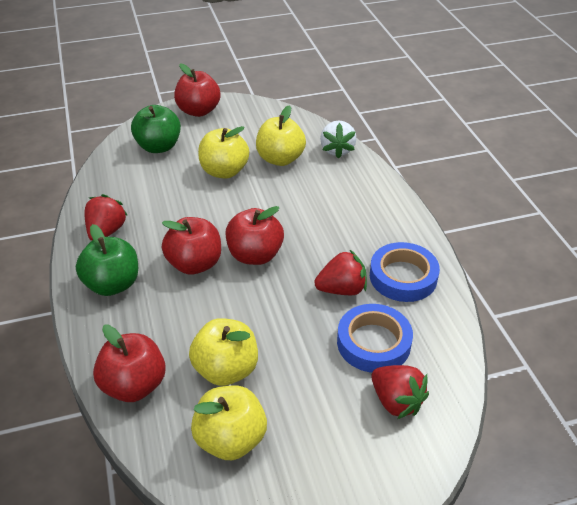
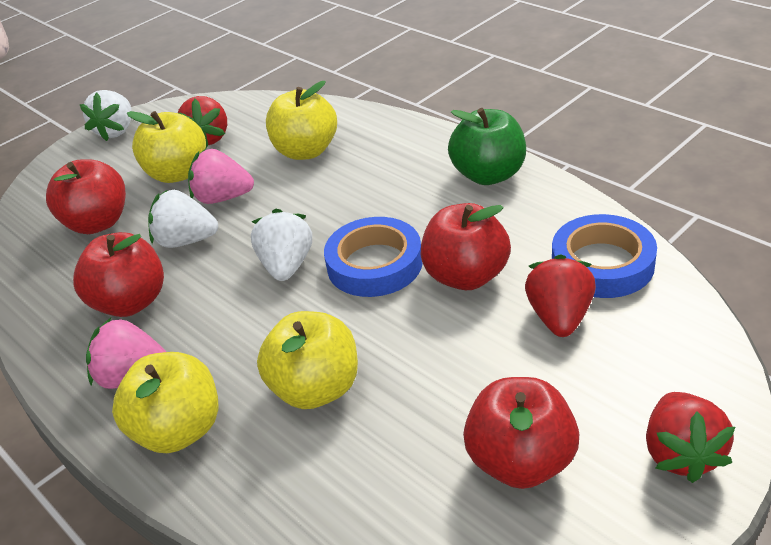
green apple: 2 -> 1
pink strawberry: 0 -> 2
white strawberry: 1 -> 3

